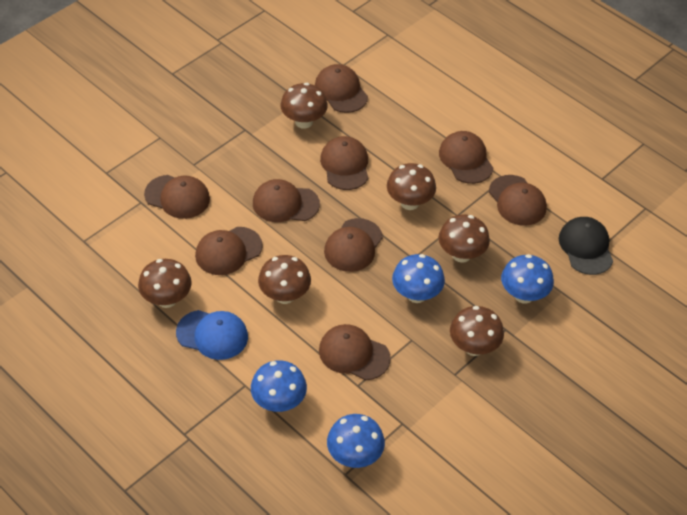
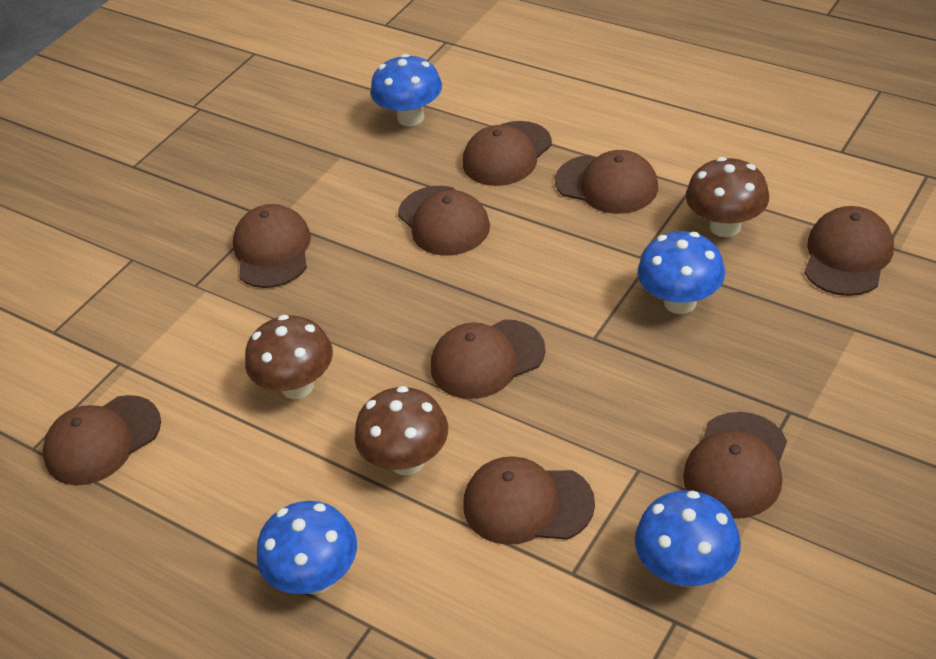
black cap: 1 -> 0
blue cap: 1 -> 0
brown mushroom: 6 -> 3

